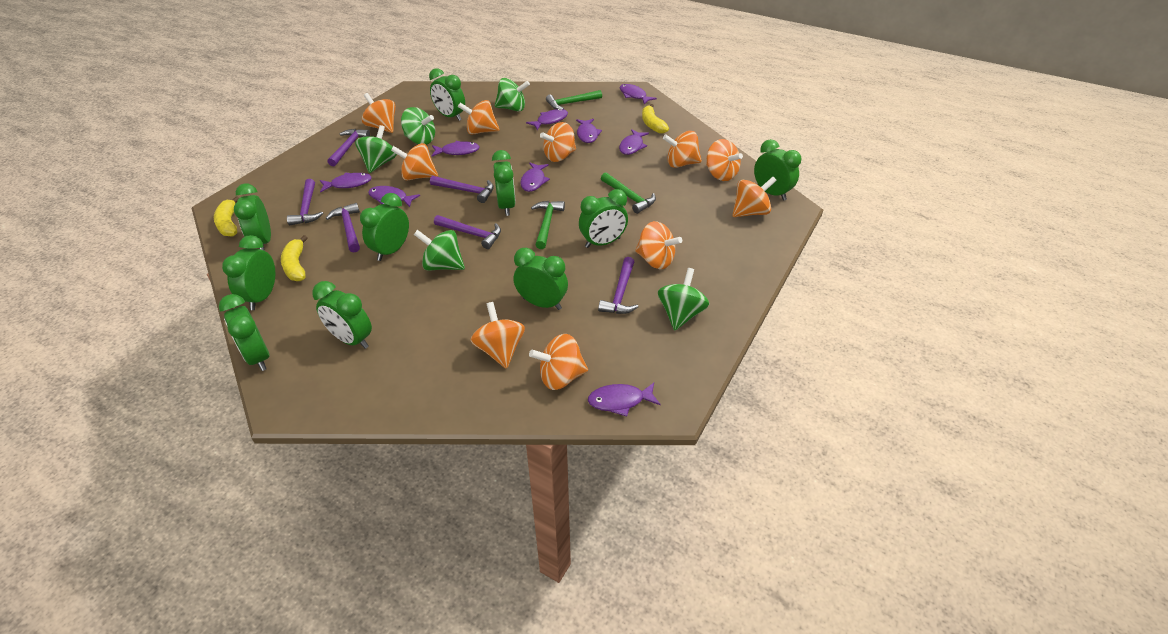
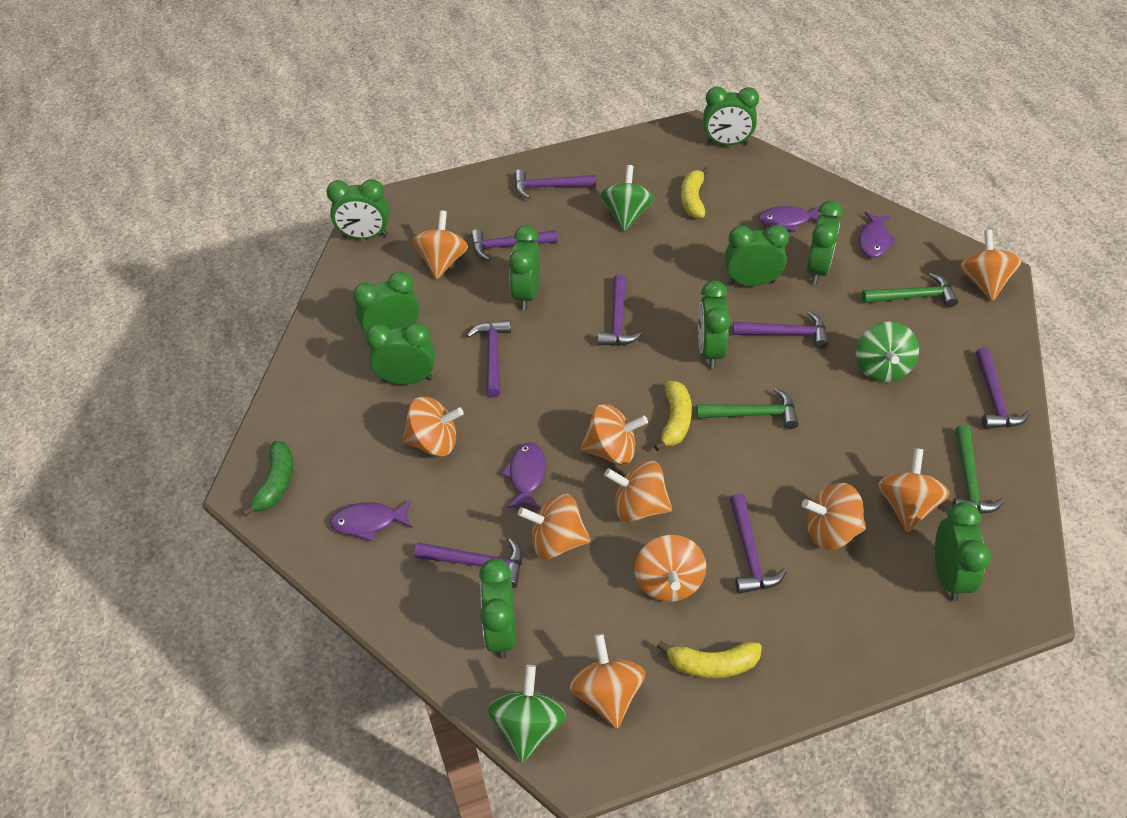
green banana: 0 -> 1
green spinning top: 5 -> 3
purple fish: 9 -> 4
purple hammer: 6 -> 8

